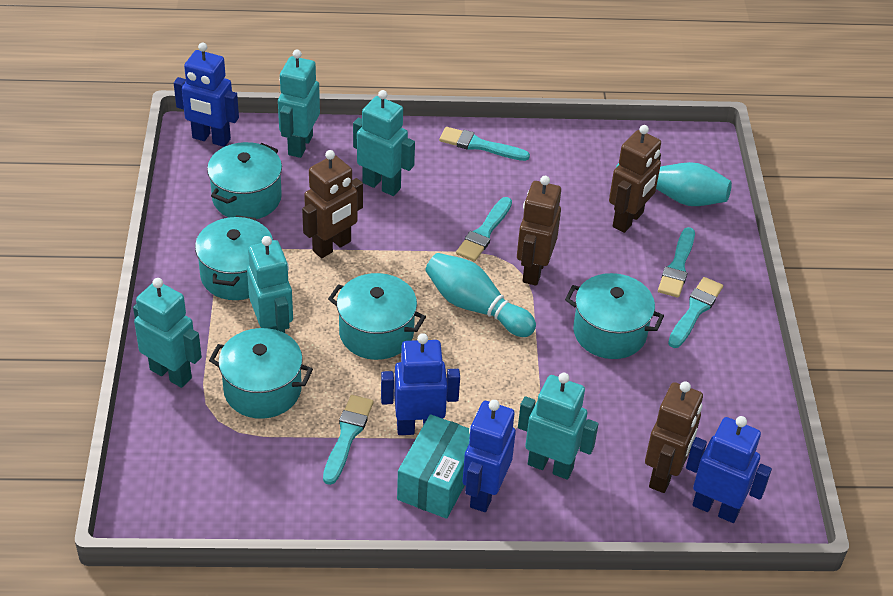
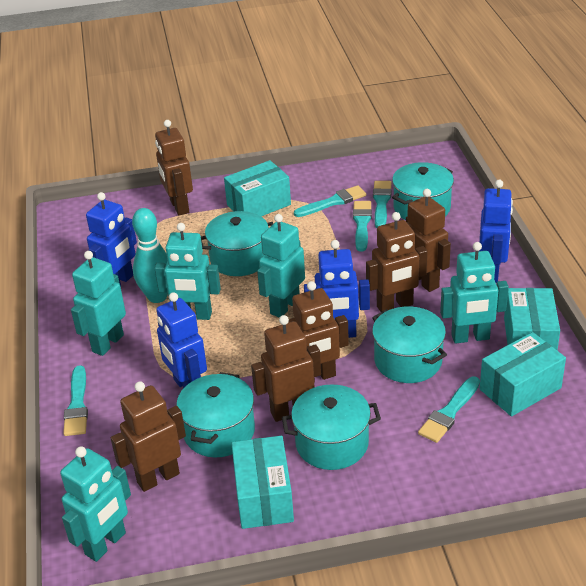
brown robot: 4 -> 6
turquoise bowling pin: 2 -> 1
turquoise box: 1 -> 4

